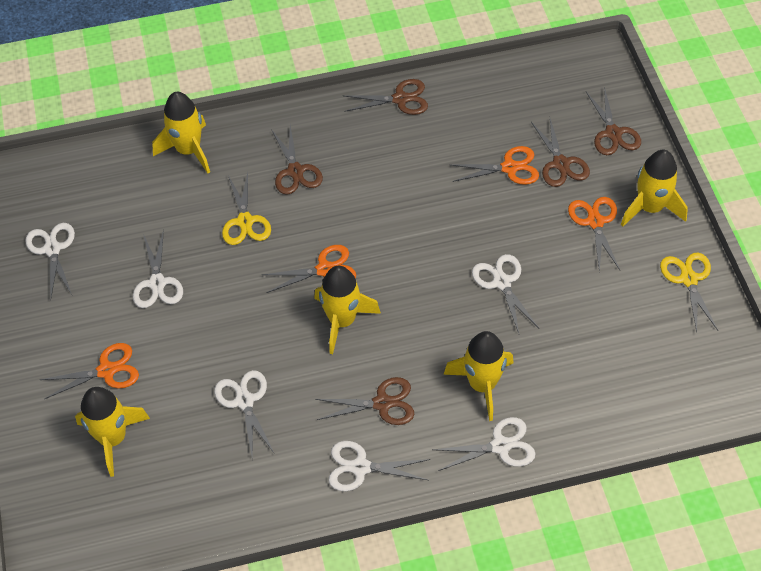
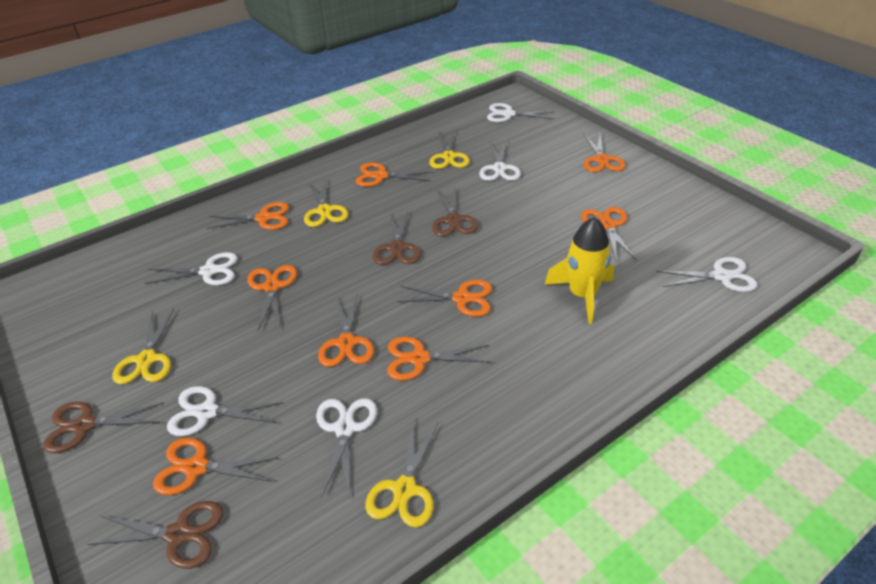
brown scissors: 5 -> 4
orange scissors: 4 -> 9
yellow rocket: 5 -> 1
yellow scissors: 2 -> 4

